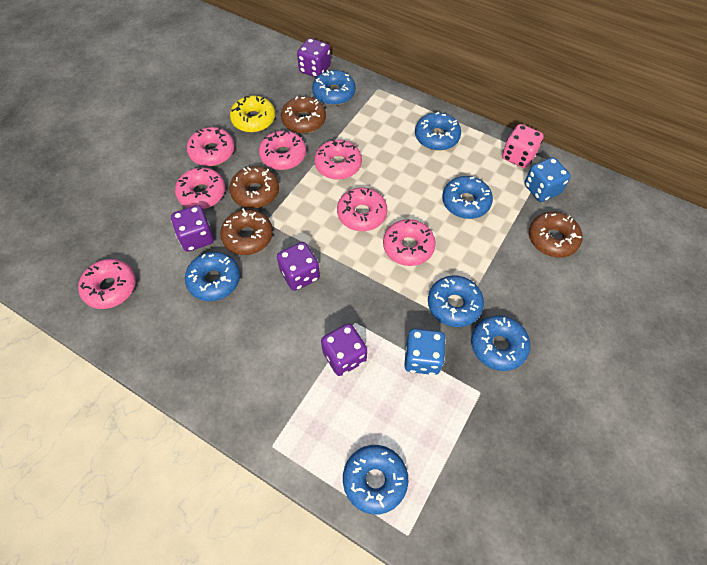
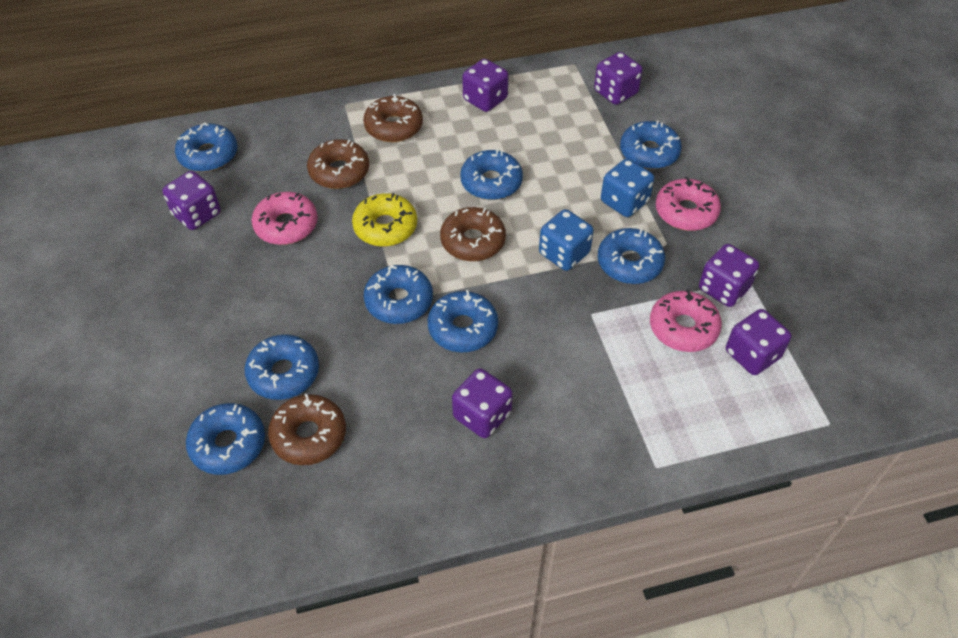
blue donut: 7 -> 8
pink dice: 1 -> 0
pink donut: 7 -> 3
purple dice: 4 -> 6

